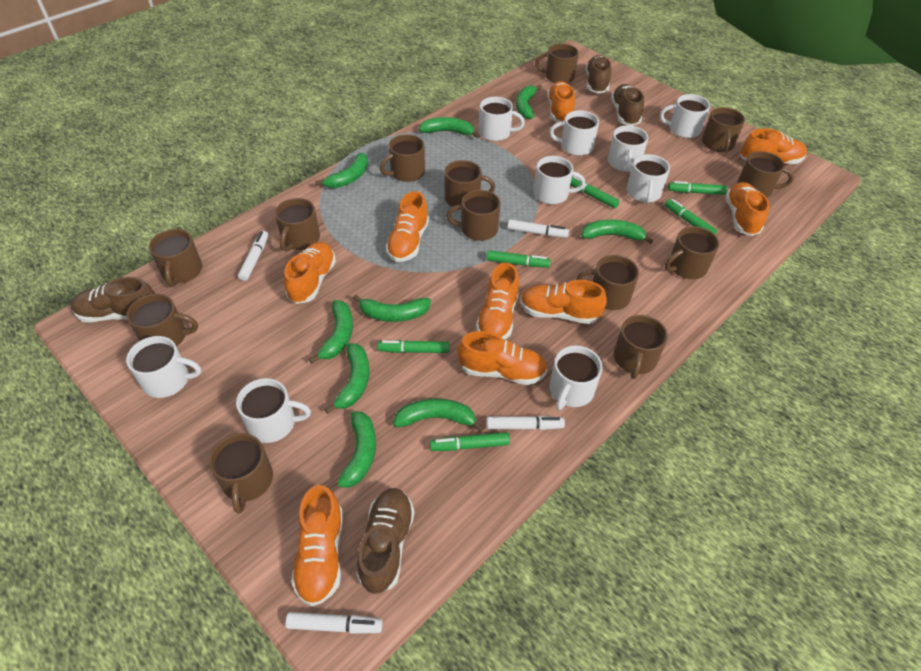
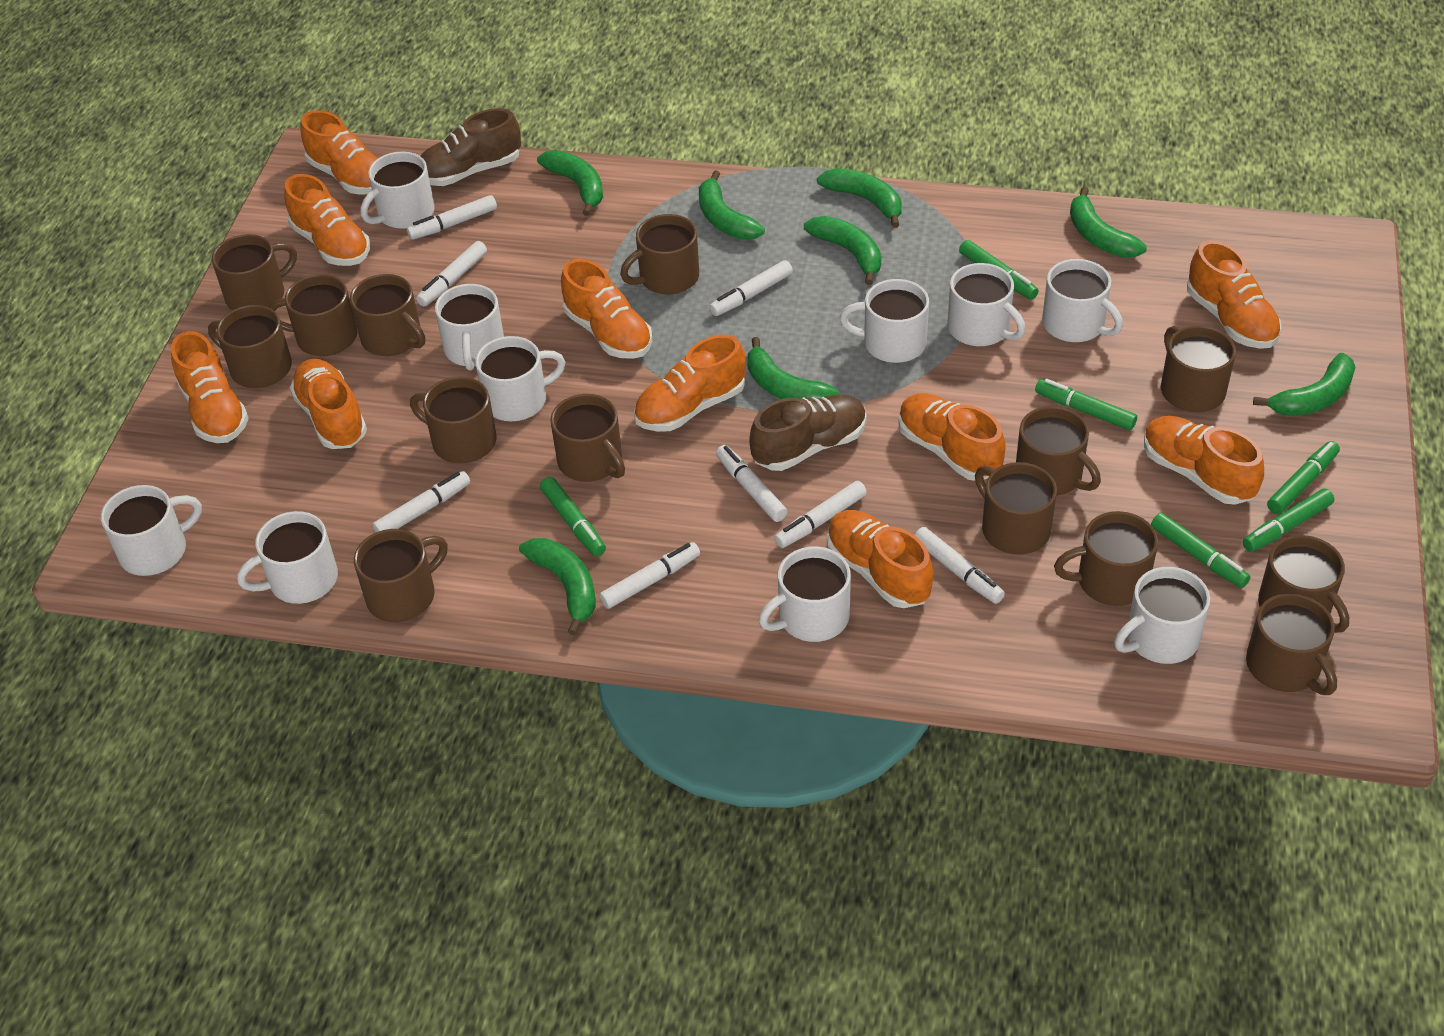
brown mug: 13 -> 14
brown shoe: 4 -> 2
green banana: 9 -> 8
orange shoe: 9 -> 10
white marker: 4 -> 8
white mug: 9 -> 10

